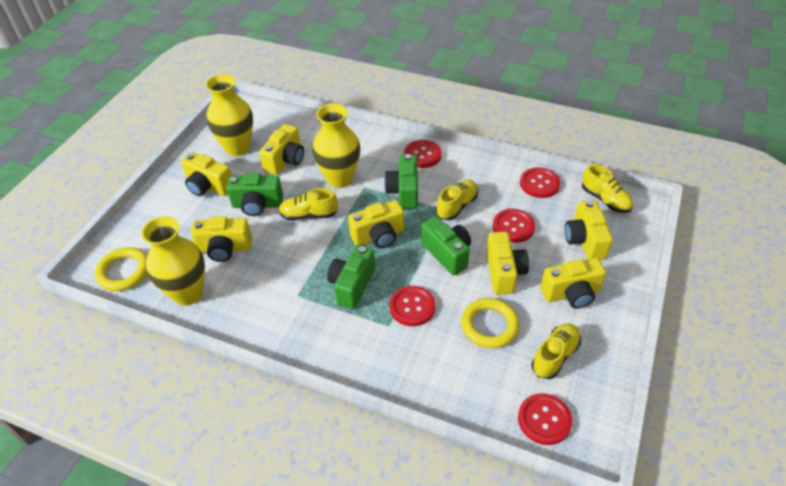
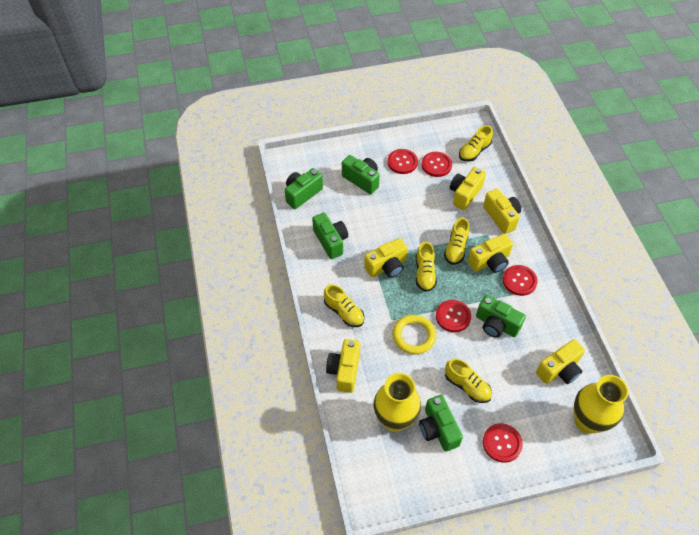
green camera: 4 -> 5
yellow camera: 7 -> 6
yellow ring: 2 -> 1
yellow shoe: 4 -> 5
yellow vase: 3 -> 2

